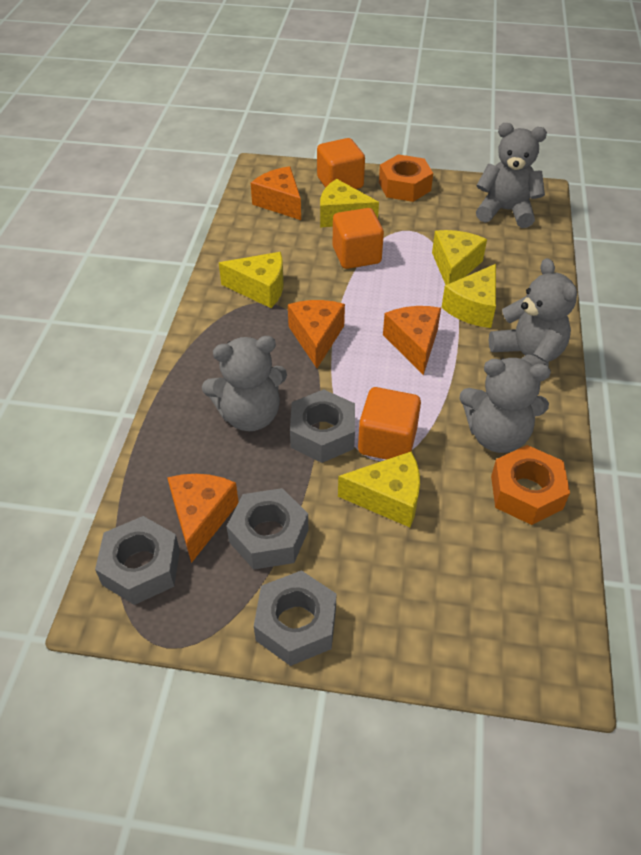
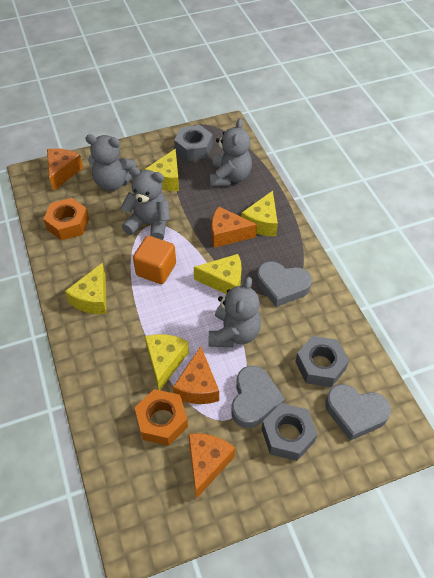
grey heart: 0 -> 3
grey nut: 4 -> 3
orange cube: 3 -> 1

